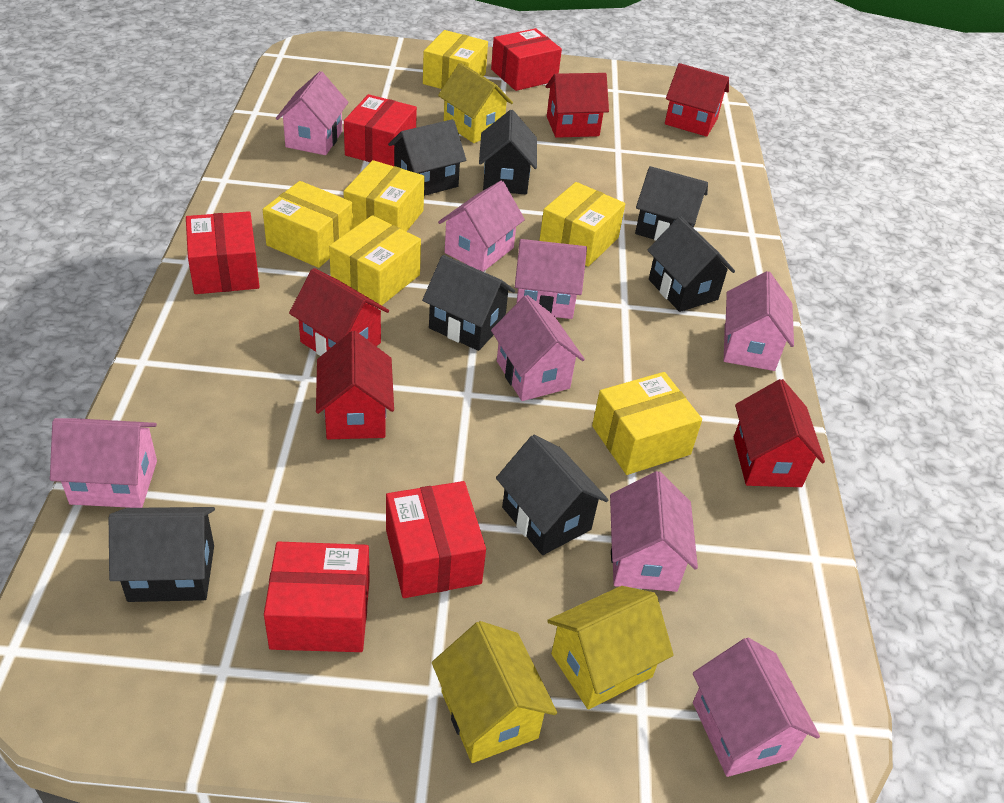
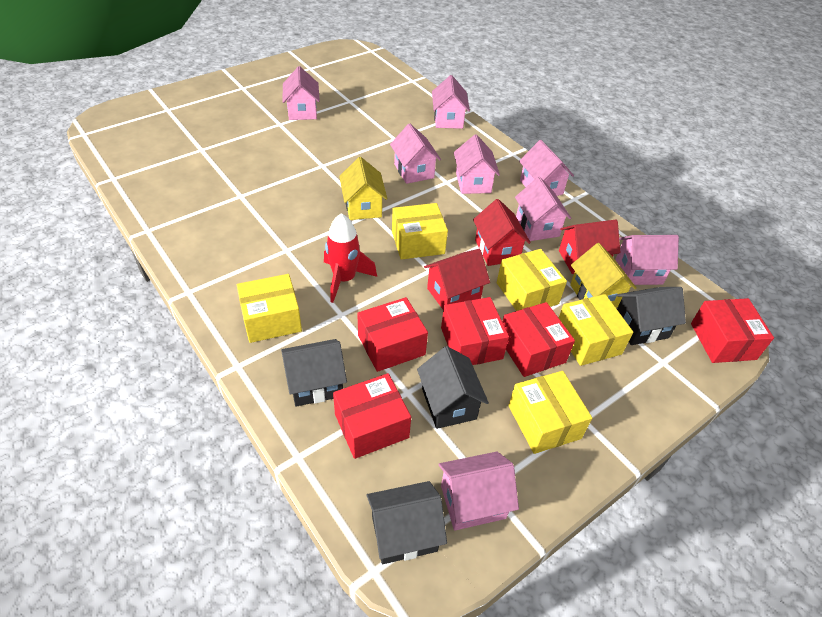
black house: 7 -> 4
red house: 5 -> 3
red rocket: 0 -> 1
yellow box: 6 -> 5
yellow house: 3 -> 2

